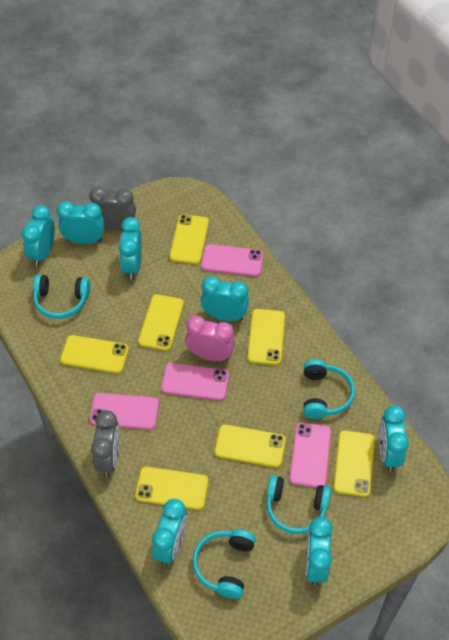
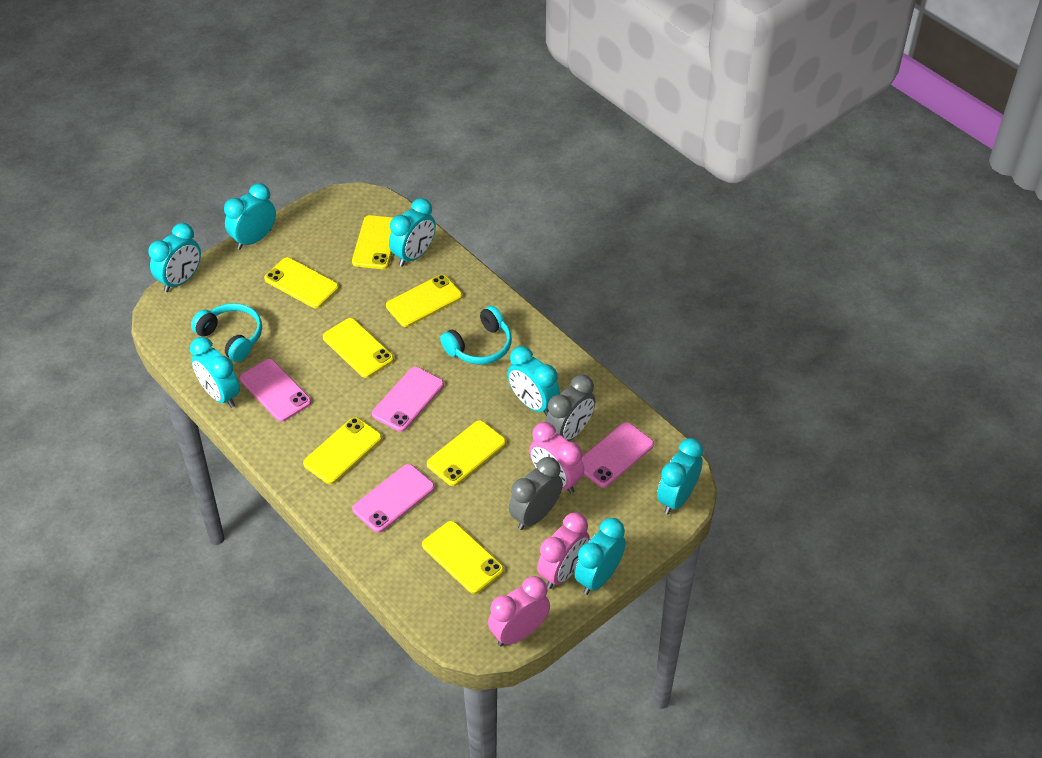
pink clock: 1 -> 3
turquoise headphones: 4 -> 2

